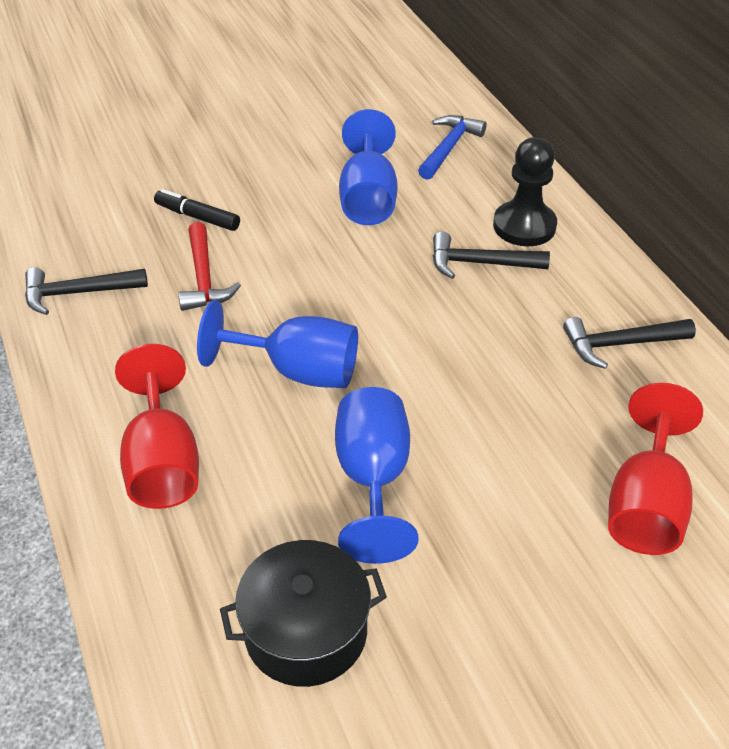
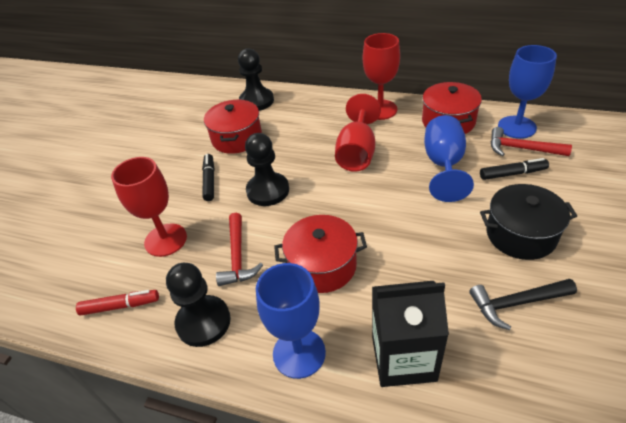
black carton: 0 -> 1
black hammer: 3 -> 1
black marker: 1 -> 2
black pawn: 1 -> 3
blue hammer: 1 -> 0
red goblet: 2 -> 3
red hammer: 1 -> 2
red marker: 0 -> 1
red pot: 0 -> 3

